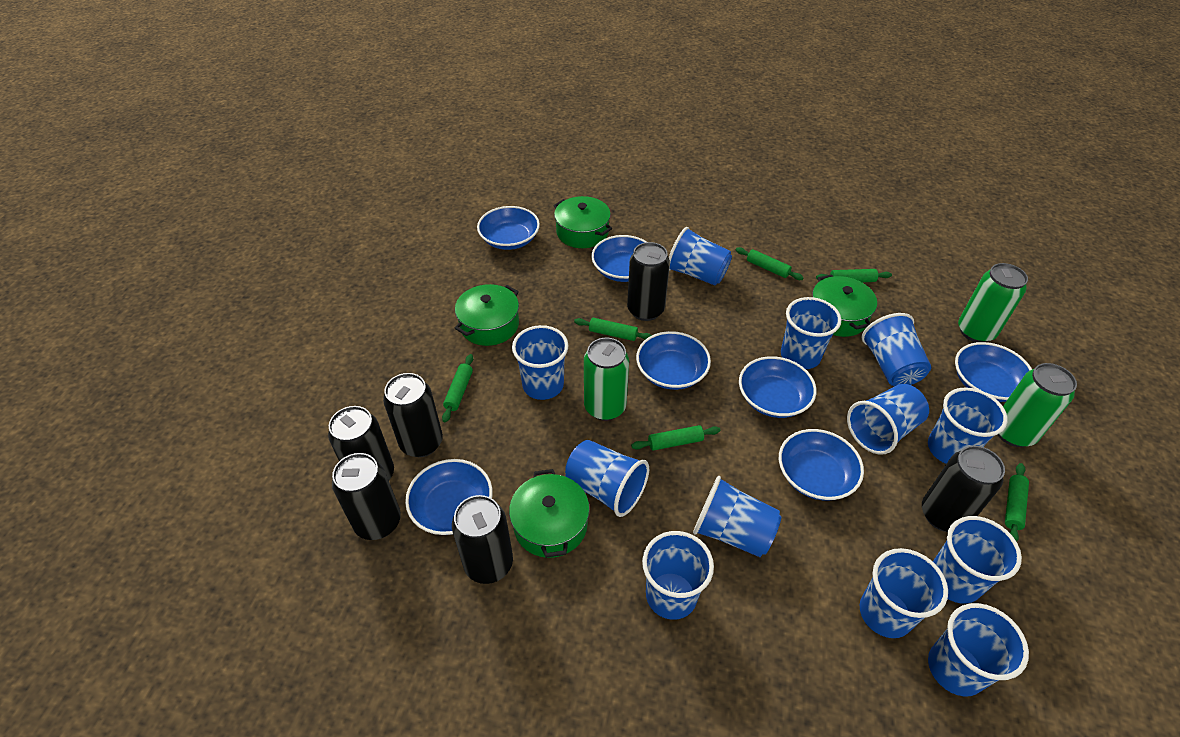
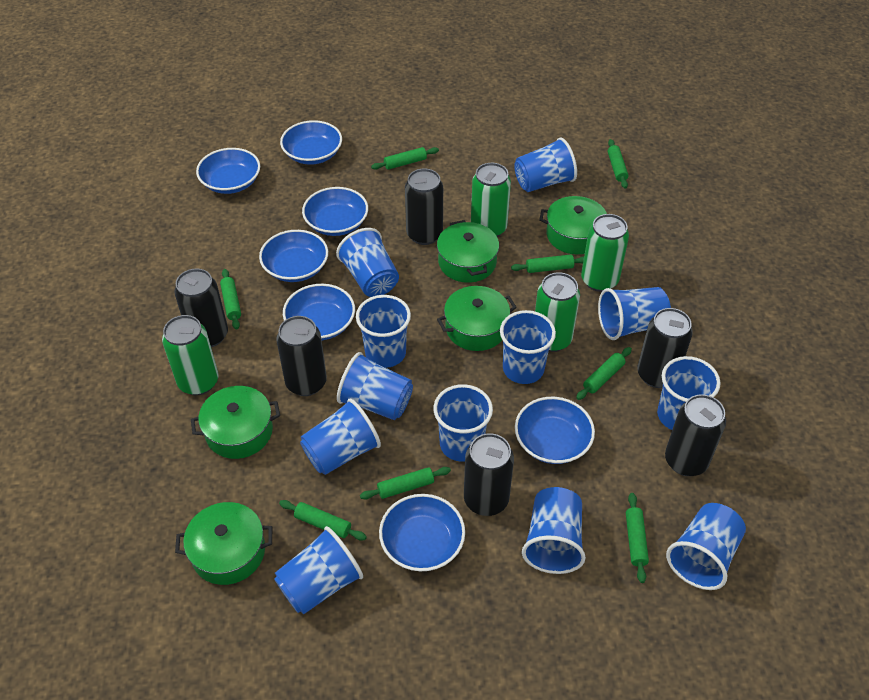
green can: 3 -> 4
green pot: 4 -> 5
green rolling pin: 6 -> 8

